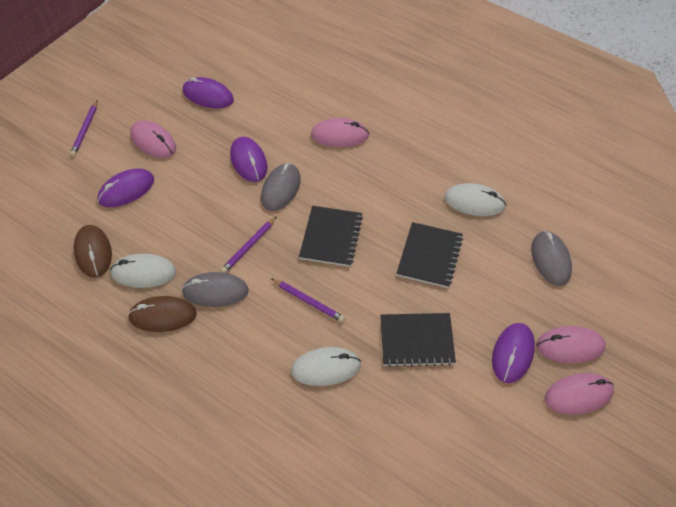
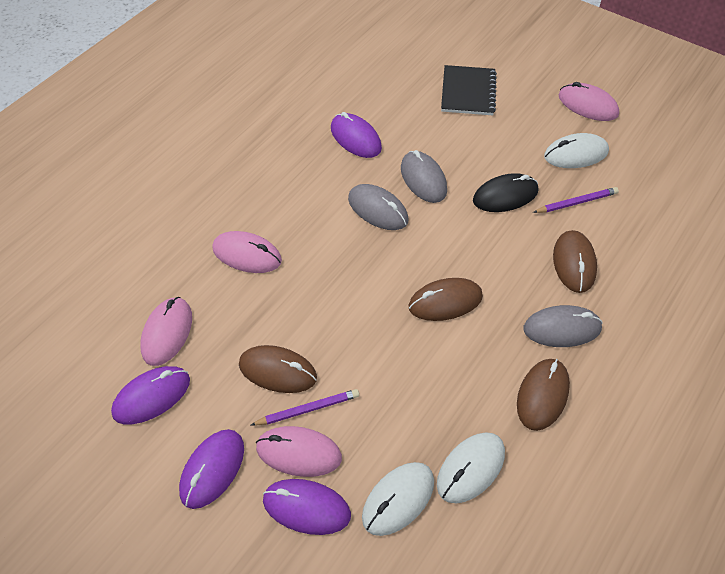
black mouse: 0 -> 1
black notebook: 3 -> 1
brown mouse: 2 -> 4
purple pencil: 3 -> 2

